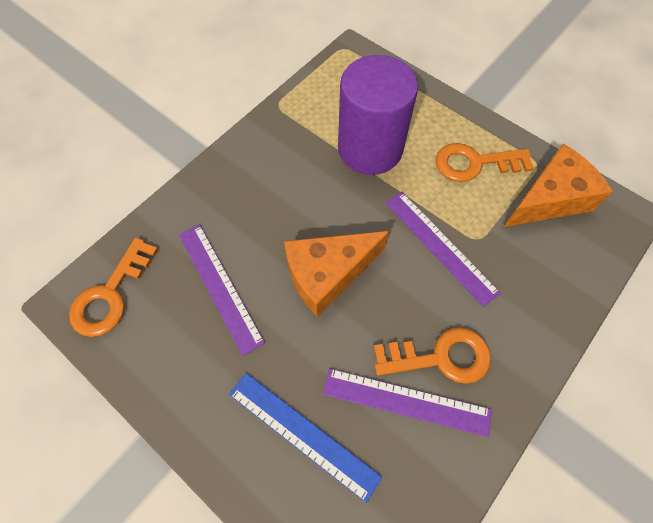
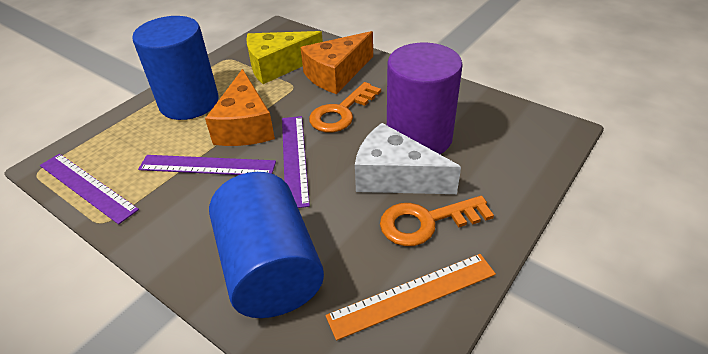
blue cylinder: 0 -> 2
blue ruler: 1 -> 0
orange key: 3 -> 2
orange ruler: 0 -> 1
white cheese: 0 -> 1
yellow cheese: 0 -> 1

